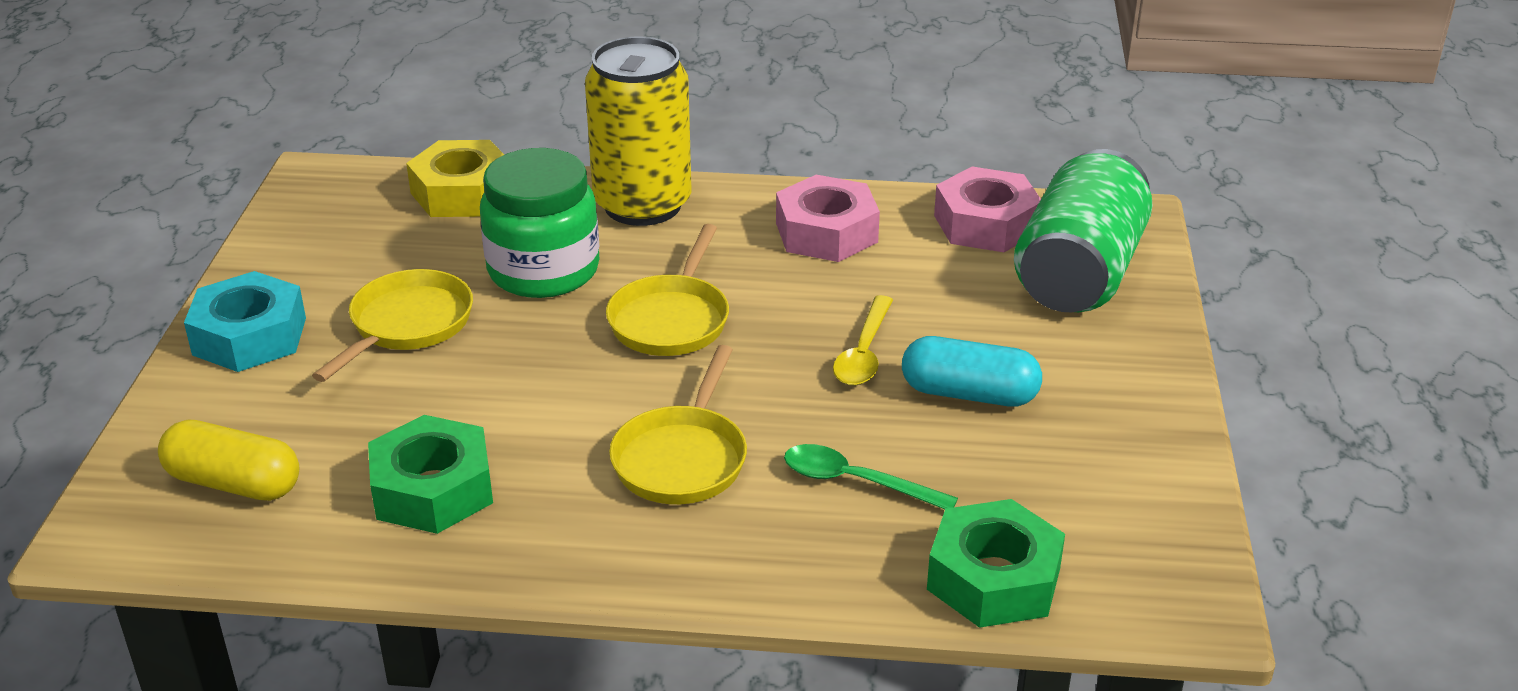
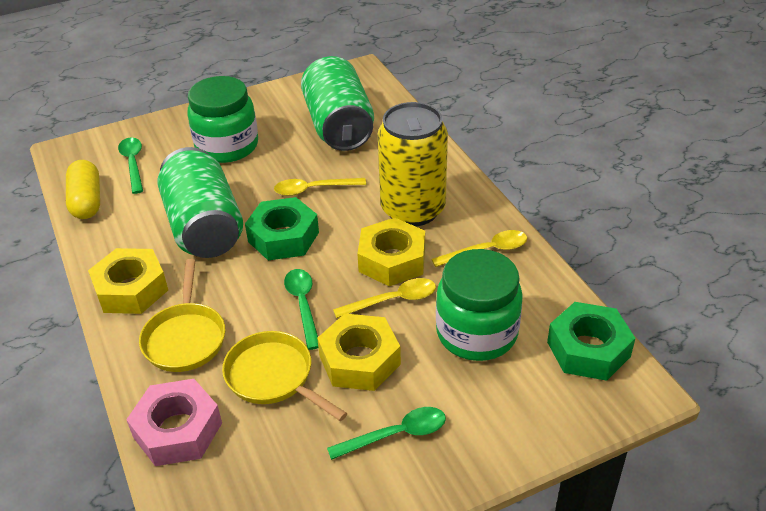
green can: 1 -> 2
green jar: 1 -> 2
green spoon: 1 -> 3
pink nut: 2 -> 1
turquoise capsule: 1 -> 0
turquoise nut: 1 -> 0
yellow nut: 1 -> 3
yellow pan: 3 -> 2
yellow spoon: 1 -> 3

